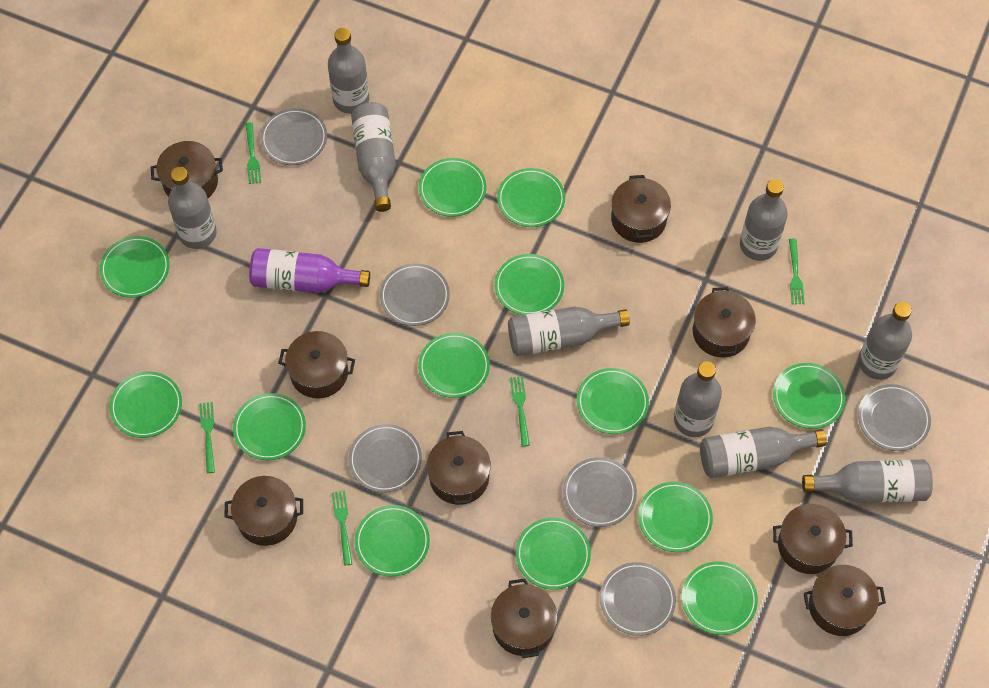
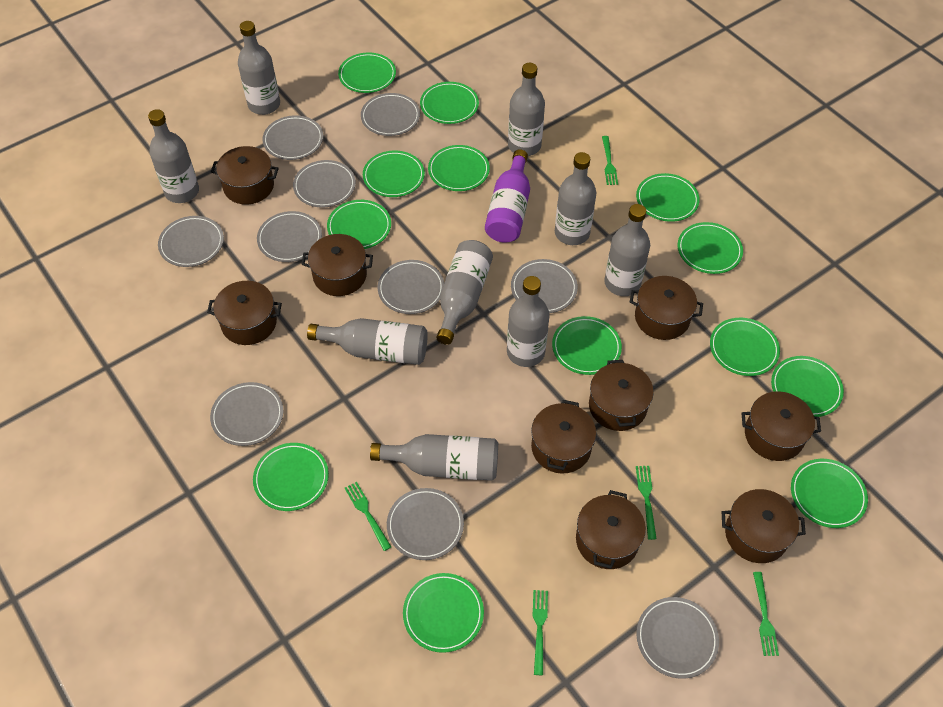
grey plate: 6 -> 10

